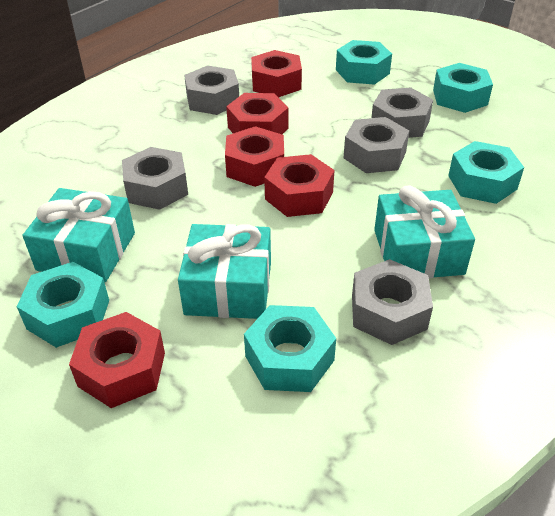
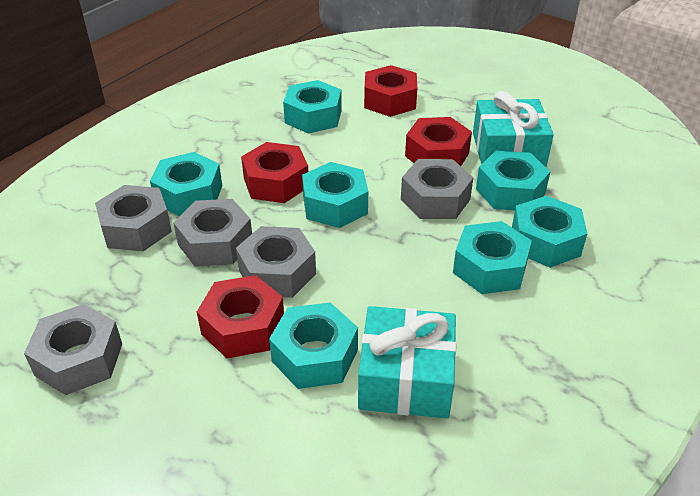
red nut: 5 -> 4
turquoise gift: 3 -> 2
turquoise nut: 5 -> 7

